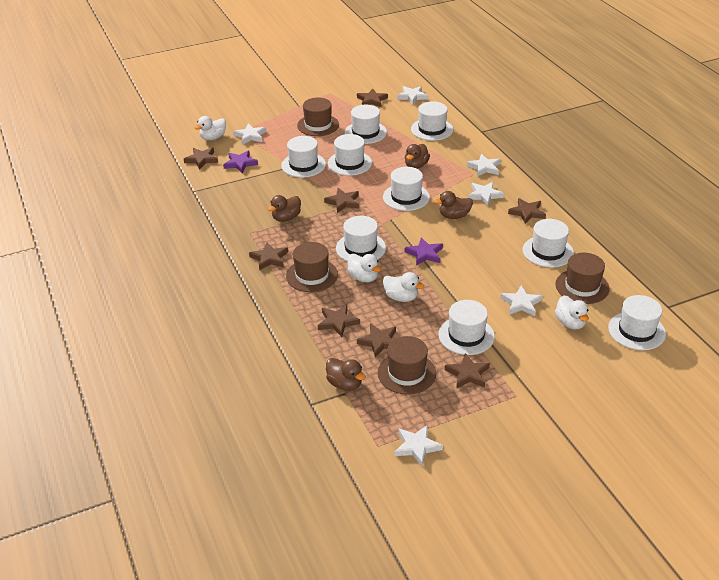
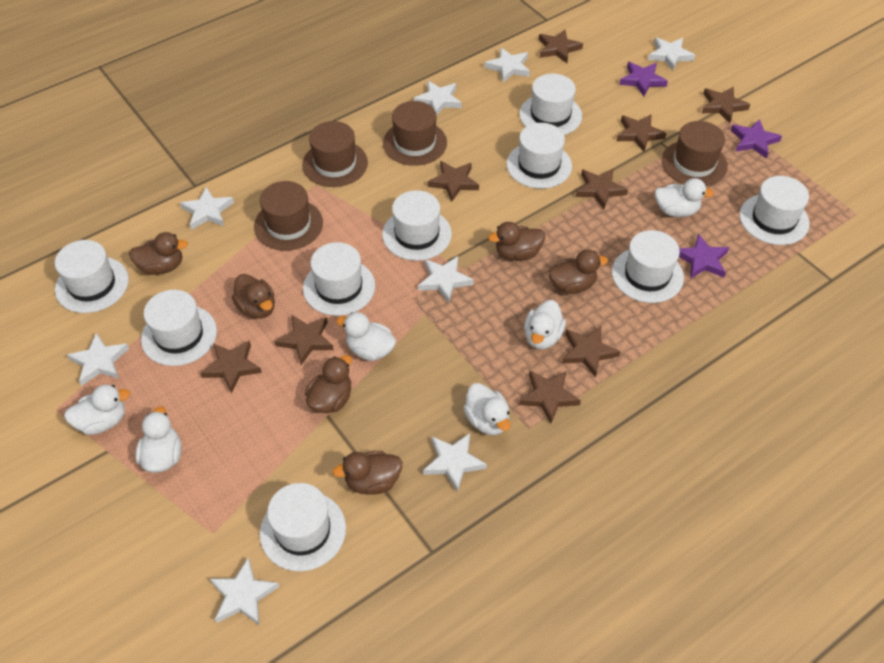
brown duck: 4 -> 6
brown star: 8 -> 9
purple star: 2 -> 3
white duck: 4 -> 6
white star: 6 -> 8

